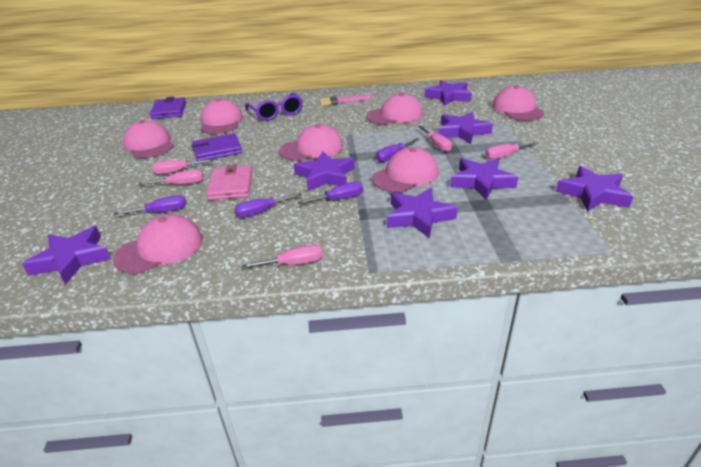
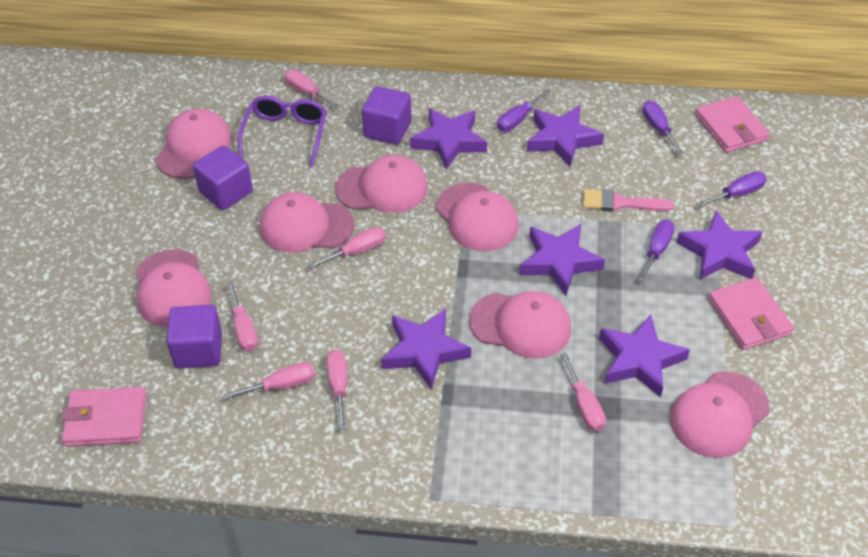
pink screwdriver: 5 -> 6
pink wallet: 1 -> 3
purple cube: 0 -> 3
purple star: 7 -> 6
purple wallet: 2 -> 0

